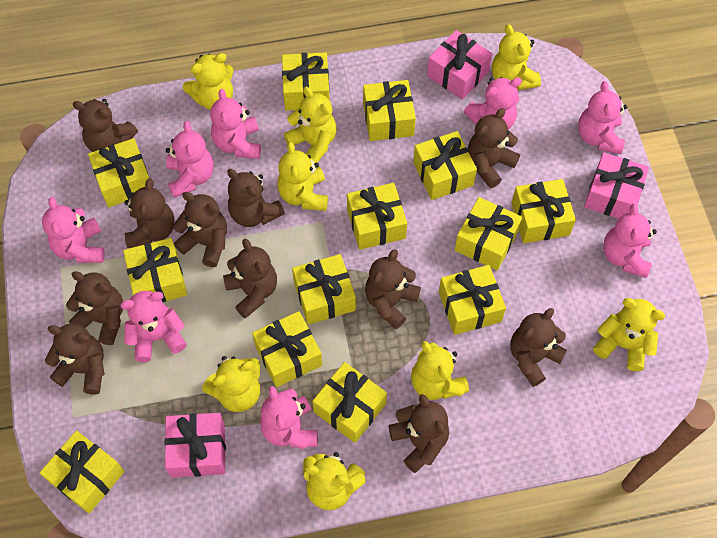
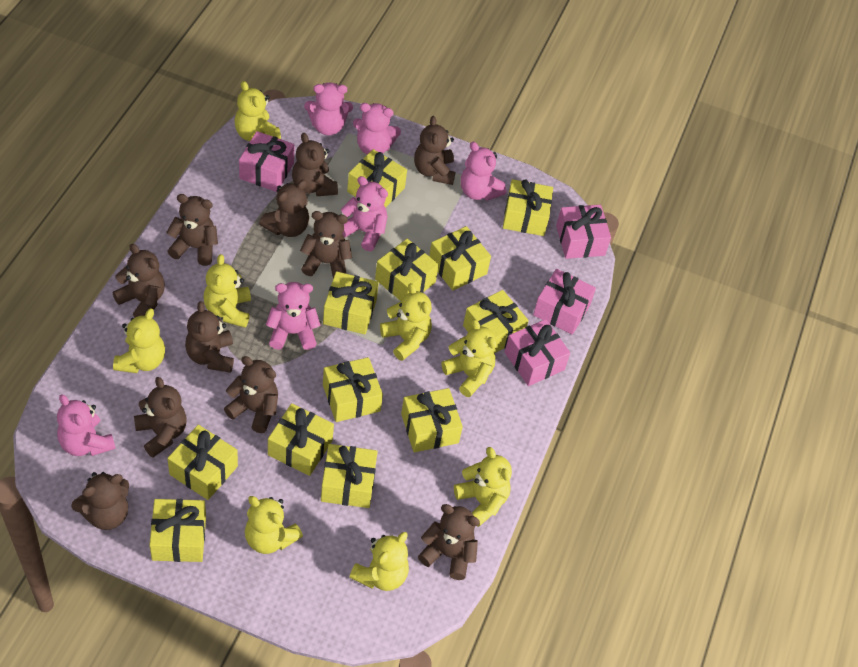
pink gift: 3 -> 4
pink teddy bear: 8 -> 6
yellow gift: 13 -> 12

